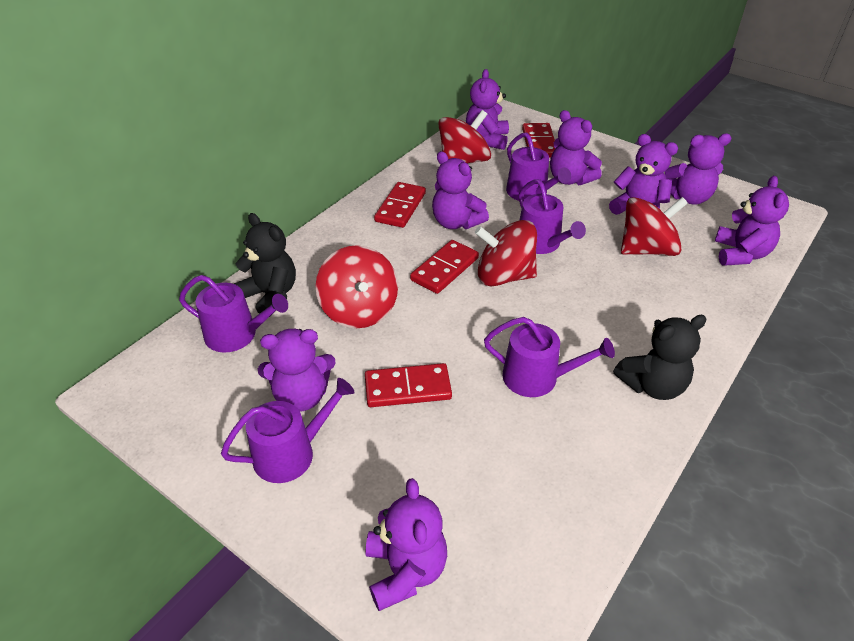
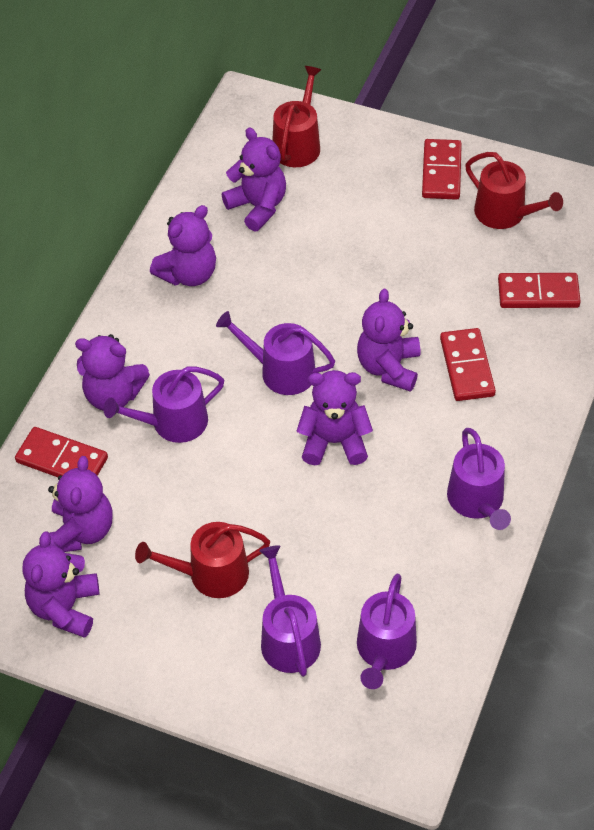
black teddy bear: 2 -> 0
purple teddy bear: 8 -> 7
red spinning top: 4 -> 0
red watering can: 0 -> 3

